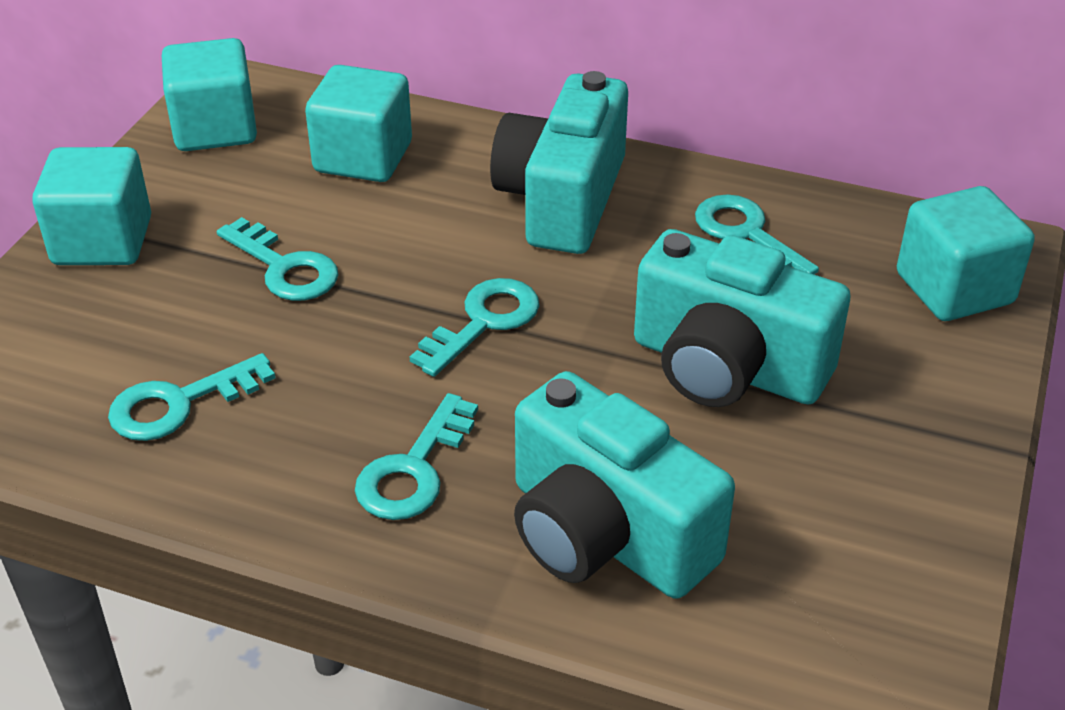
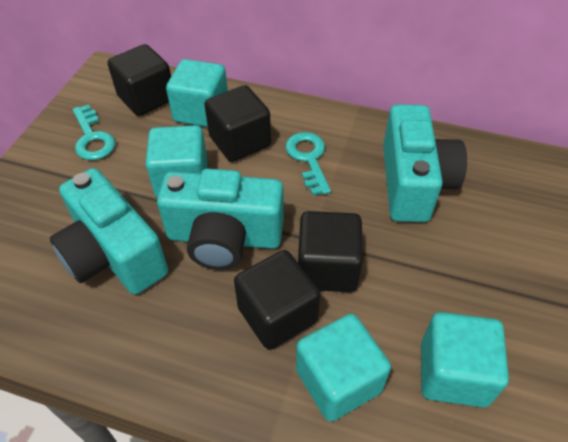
black cube: 0 -> 4
turquoise key: 5 -> 2

